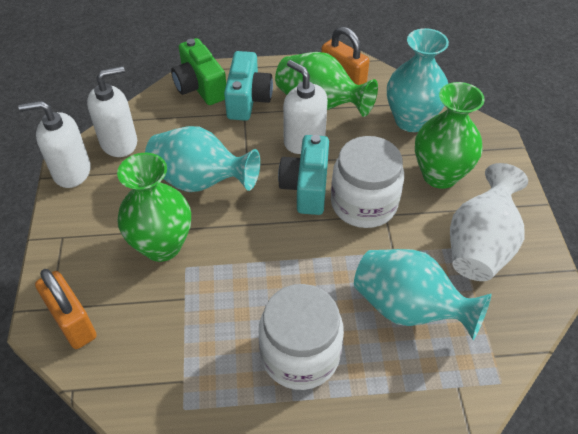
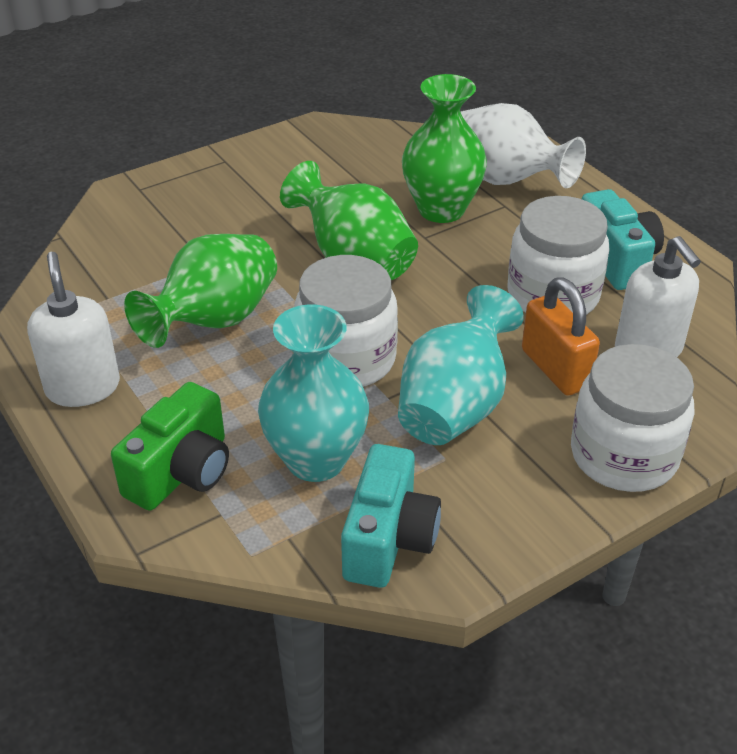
orange padlock: 2 -> 1
turquoise vase: 3 -> 2
white jar: 2 -> 3
white soap dispenser: 3 -> 2

